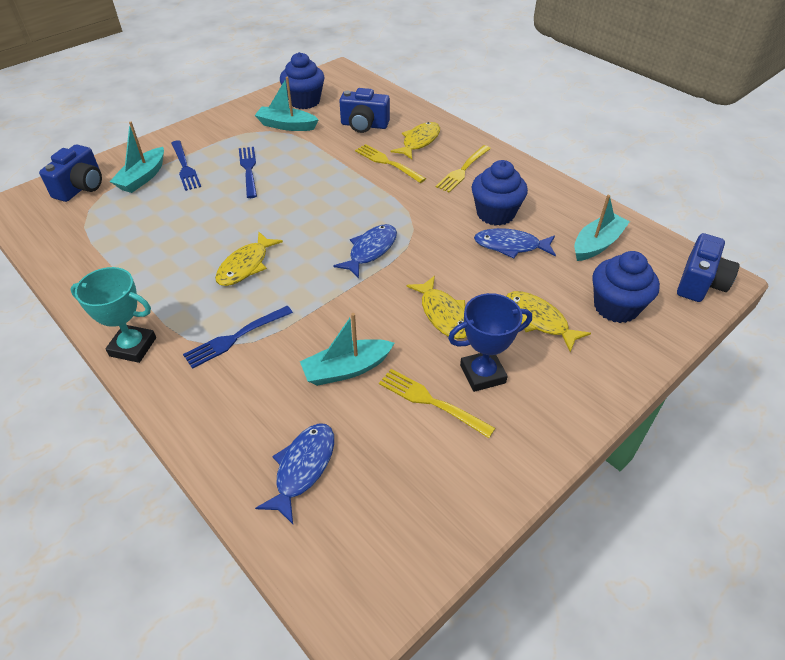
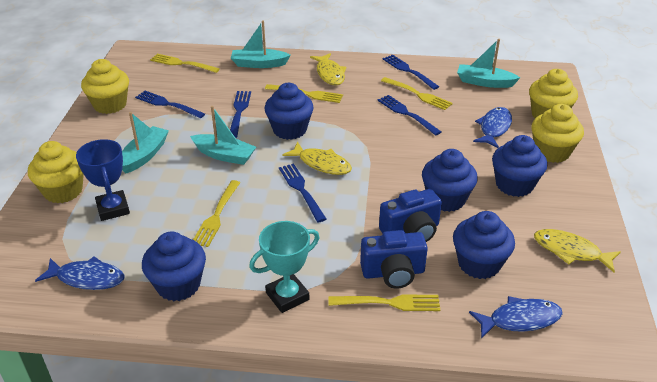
blue camera: 3 -> 2
blue cupcake: 3 -> 5
blue fork: 3 -> 5
yellow cupcake: 0 -> 4
yellow fish: 4 -> 3
yellow fork: 3 -> 5

